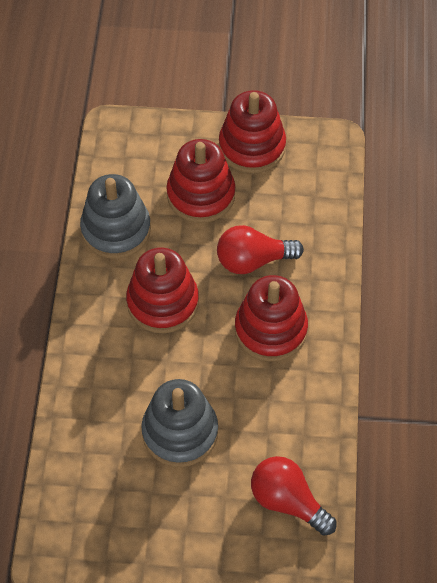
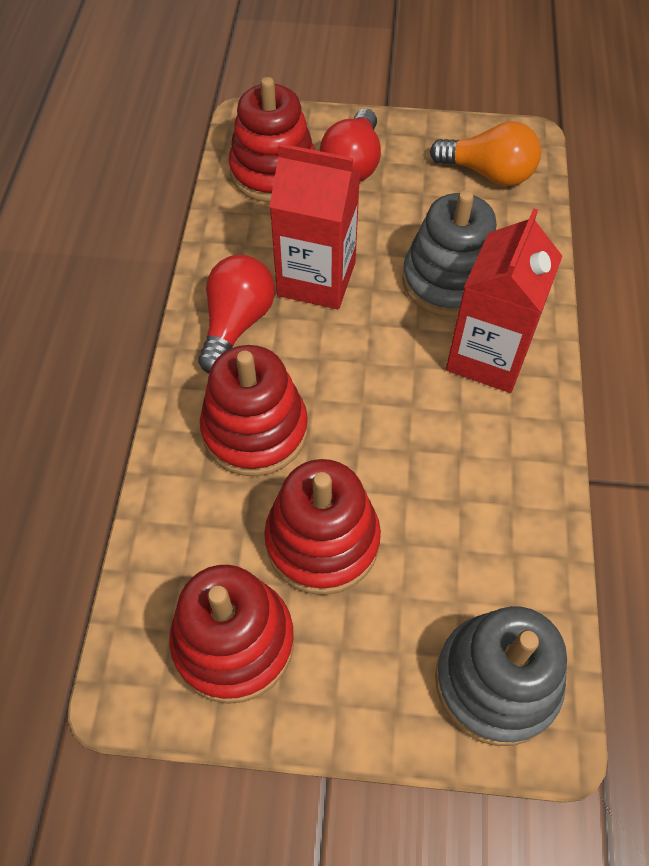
orange light bulb: 0 -> 1
red carton: 0 -> 2

